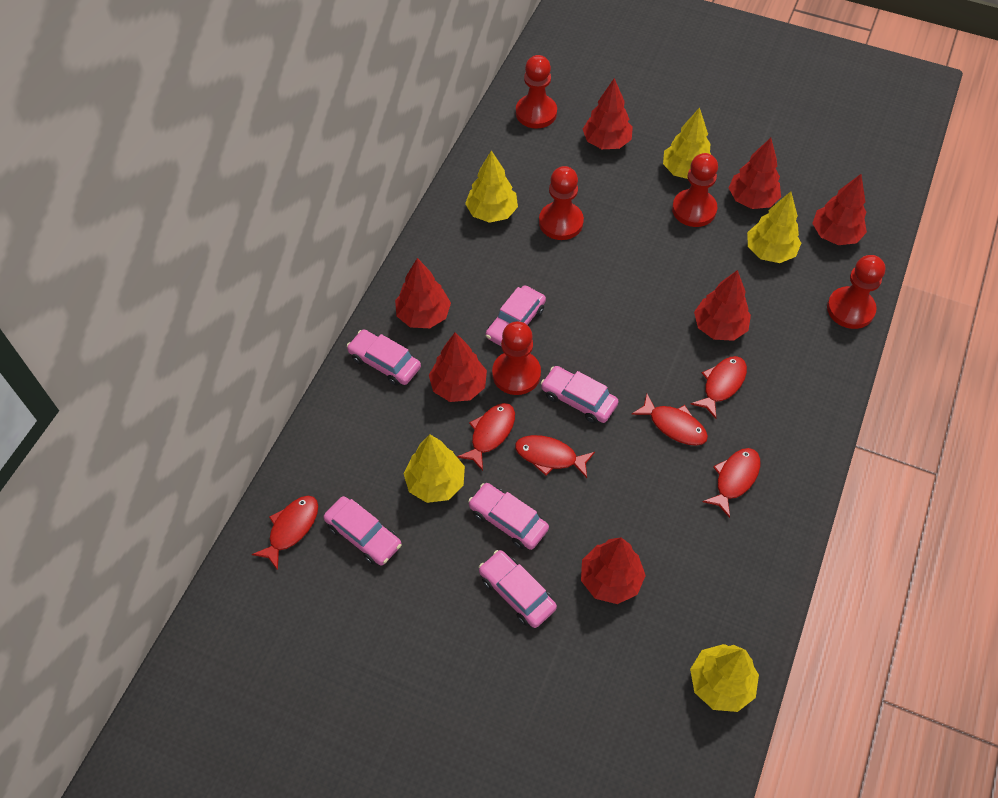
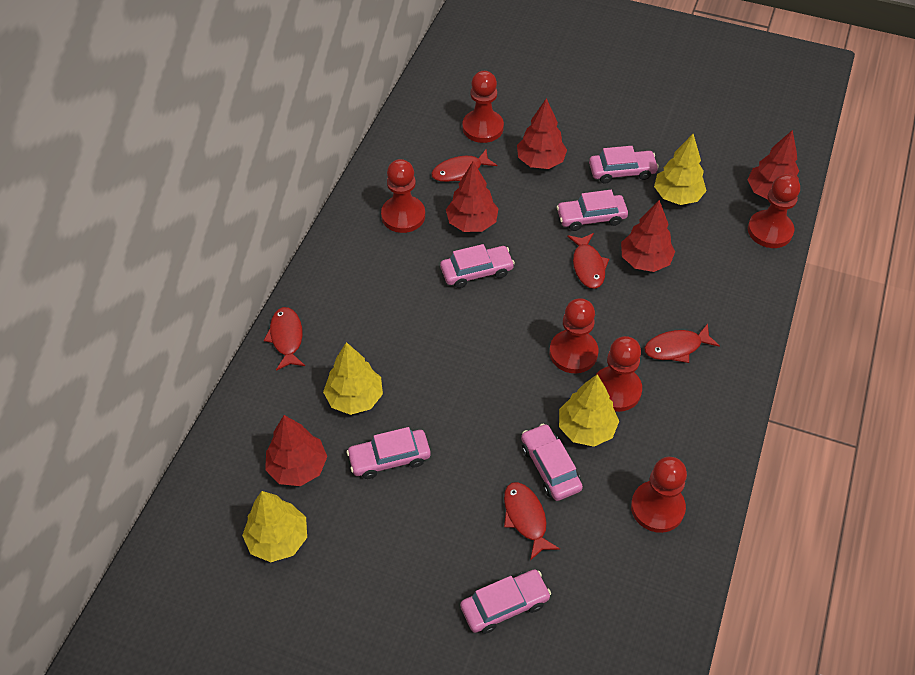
red fish: 6 -> 5
red pawn: 5 -> 6
red tree: 7 -> 5
yellow tree: 5 -> 4

